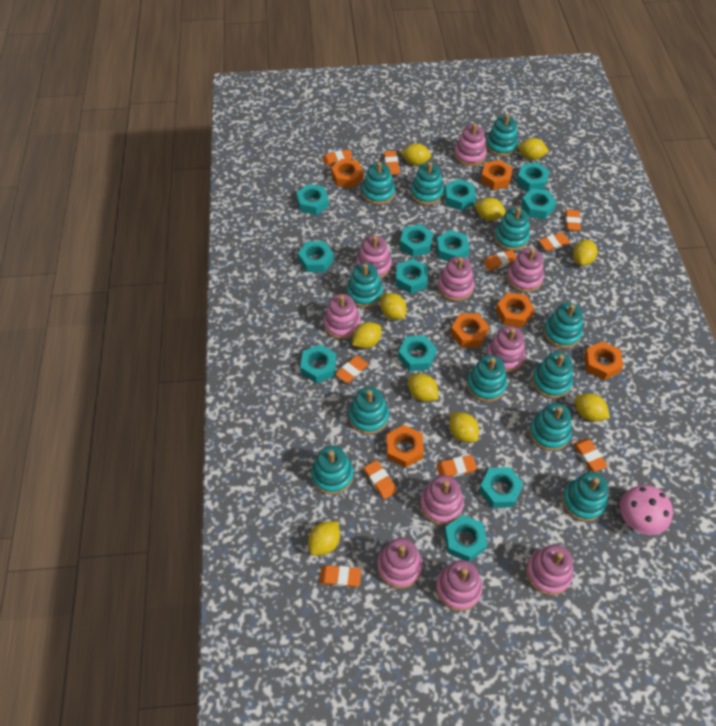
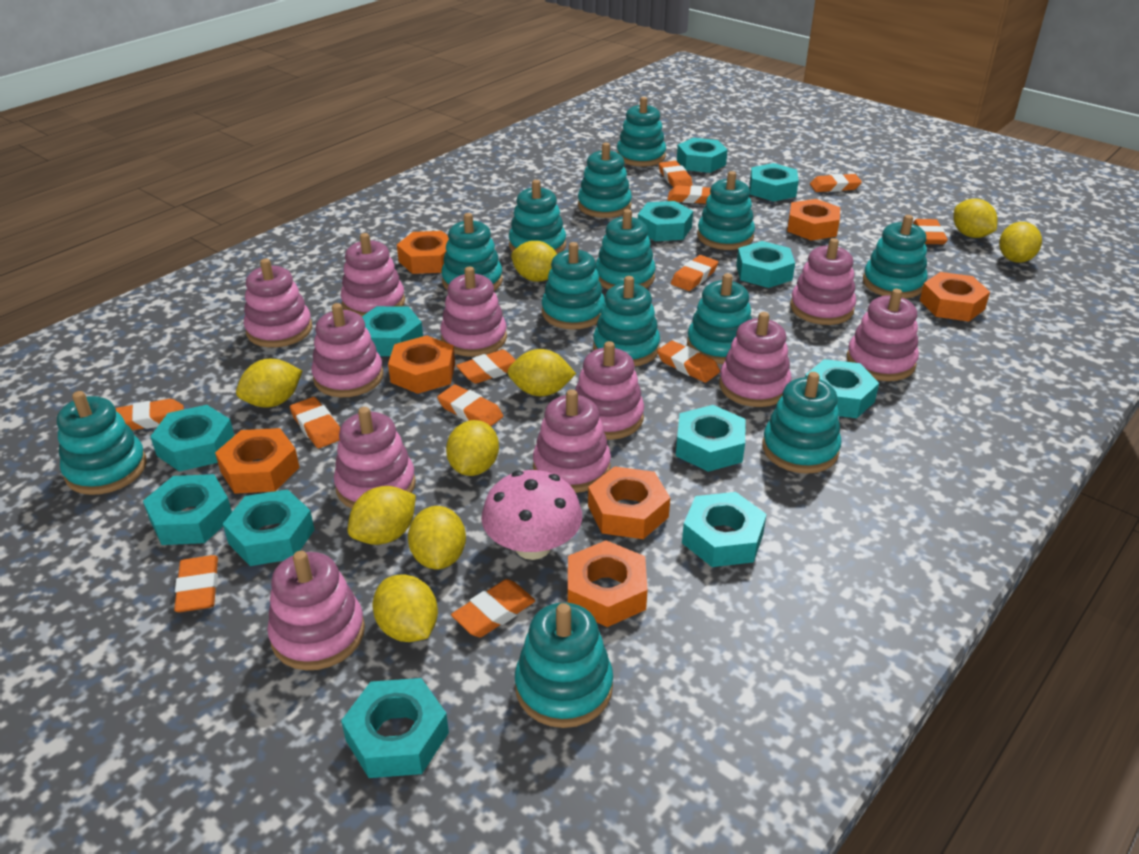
orange eraser: 10 -> 12
orange nut: 6 -> 7
pink stacking toy: 10 -> 11
turquoise stacking toy: 12 -> 13
yellow lemon: 10 -> 9

